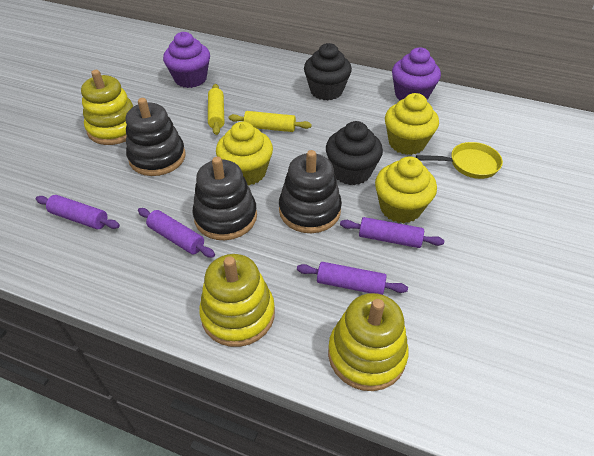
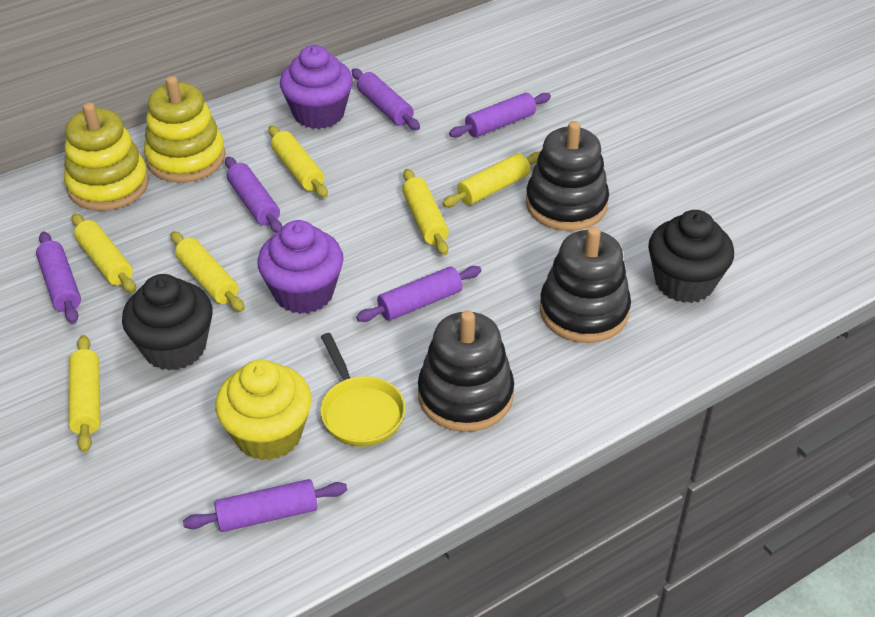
purple rolling pin: 4 -> 6
yellow cupcake: 3 -> 1
yellow rolling pin: 2 -> 6
yellow stacking toy: 3 -> 2

